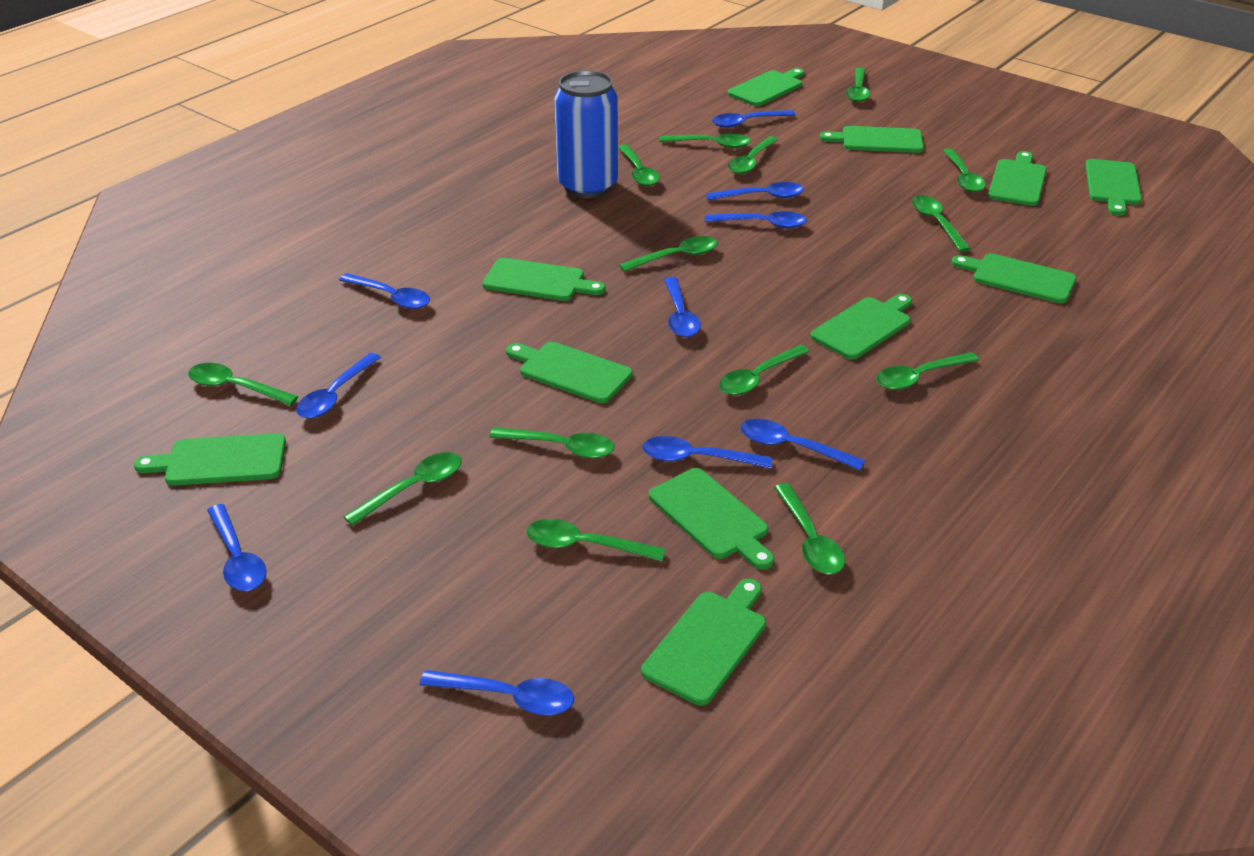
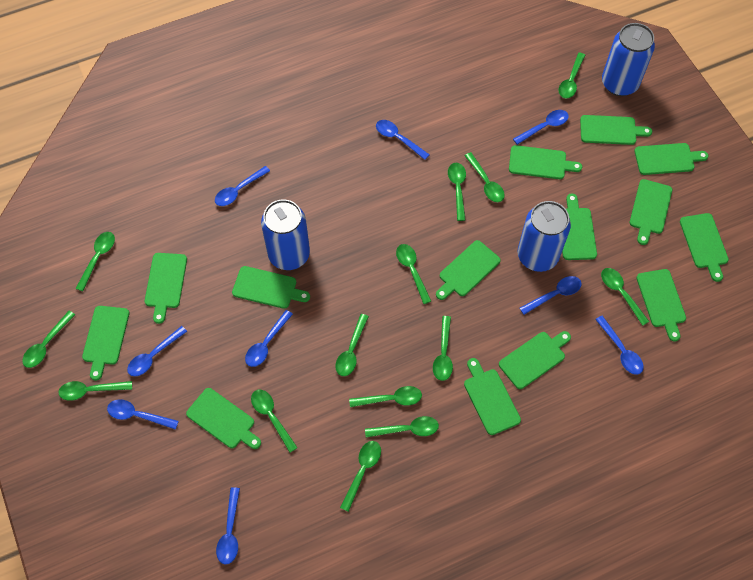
blue can: 1 -> 3
blue spoon: 10 -> 9
green cutting board: 11 -> 14

